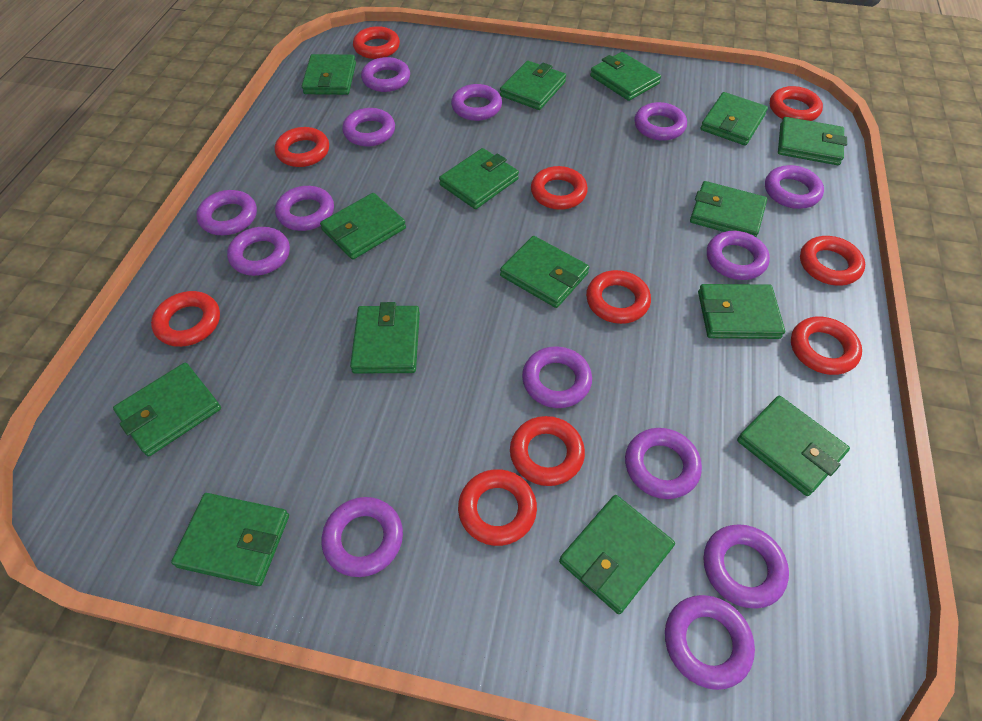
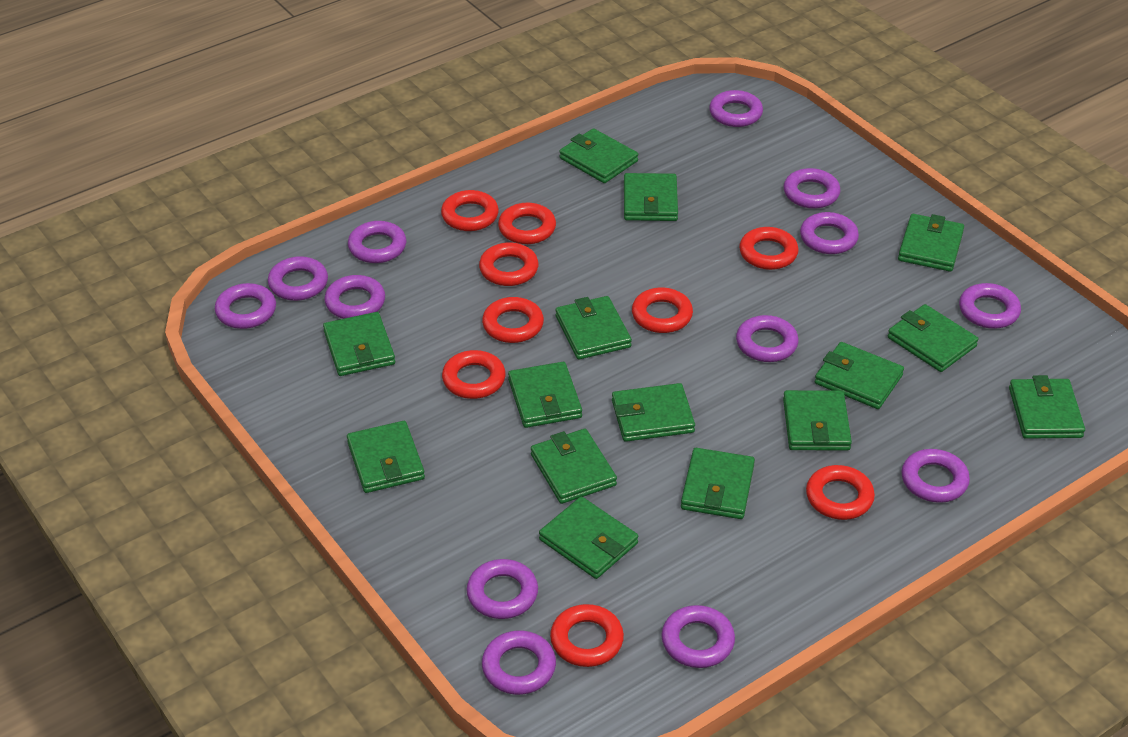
purple ring: 14 -> 13
red ring: 10 -> 9

